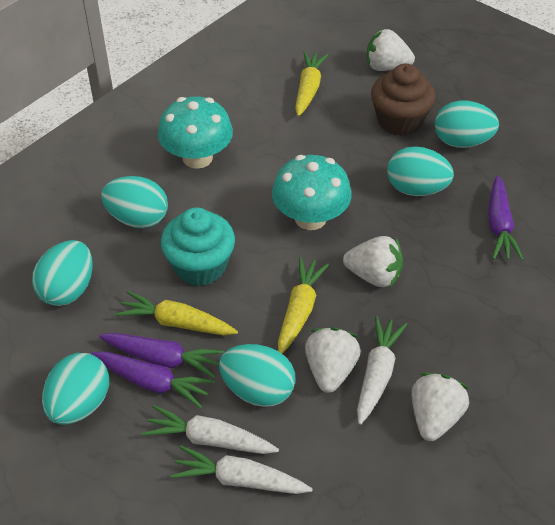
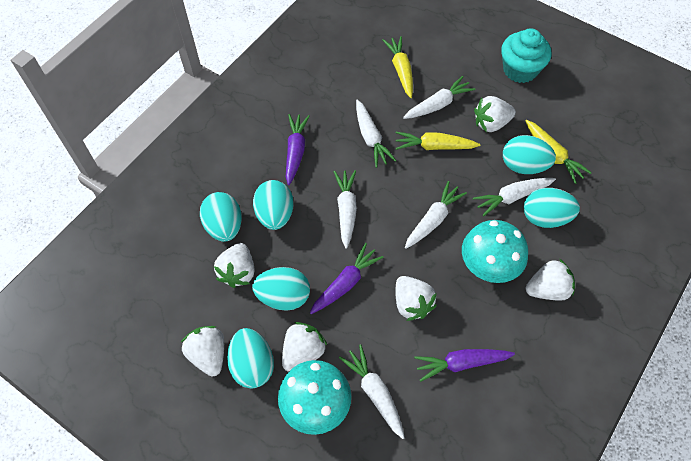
brown cupcake: 1 -> 0
white carrot: 3 -> 6
white strawberry: 4 -> 6

